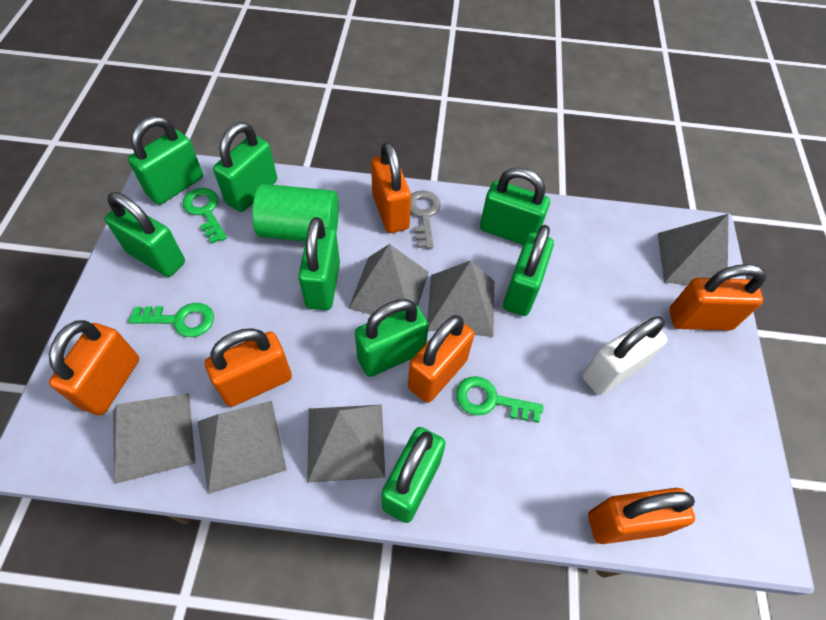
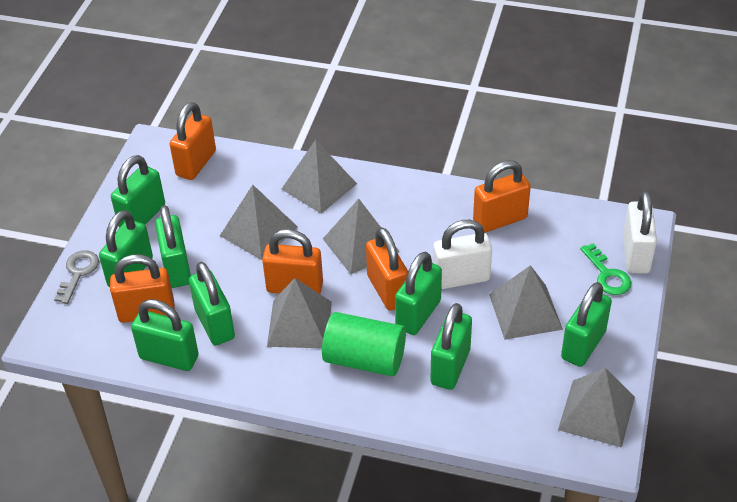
green key: 3 -> 1
orange padlock: 6 -> 5
white padlock: 1 -> 2

